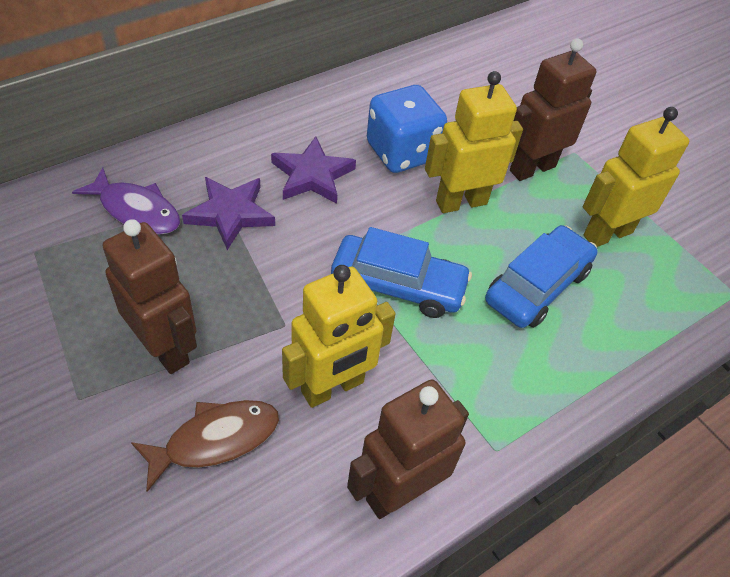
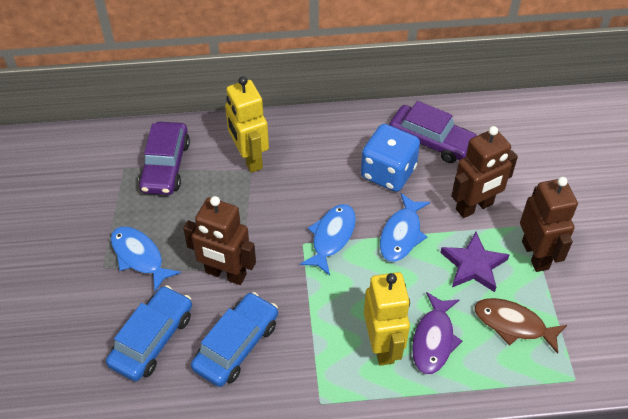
blue fish: 0 -> 3
purple car: 0 -> 2
purple star: 2 -> 1
yellow robot: 3 -> 2

